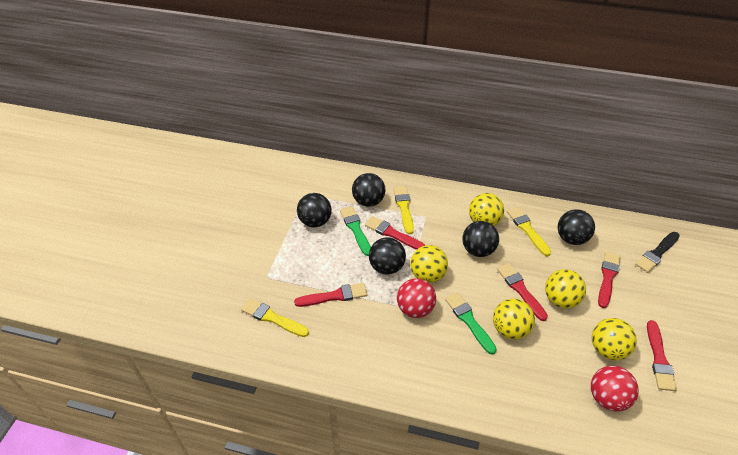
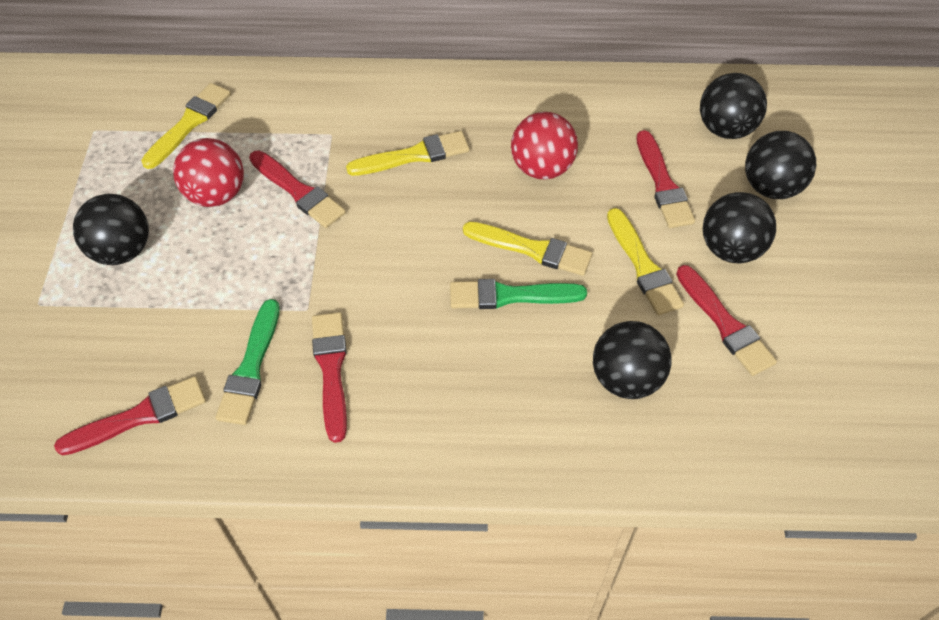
black brush: 1 -> 0
yellow ball: 5 -> 0
yellow brush: 3 -> 4

